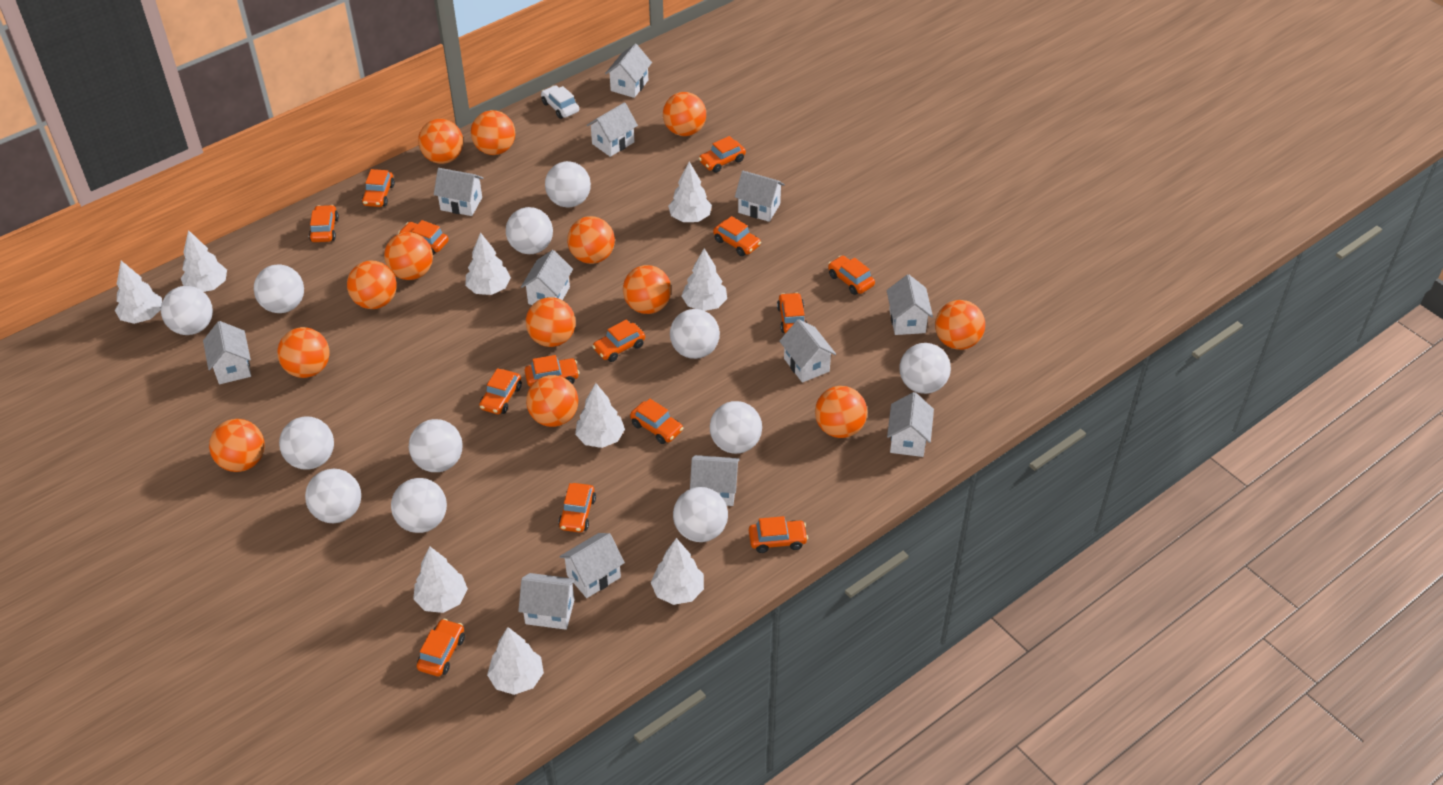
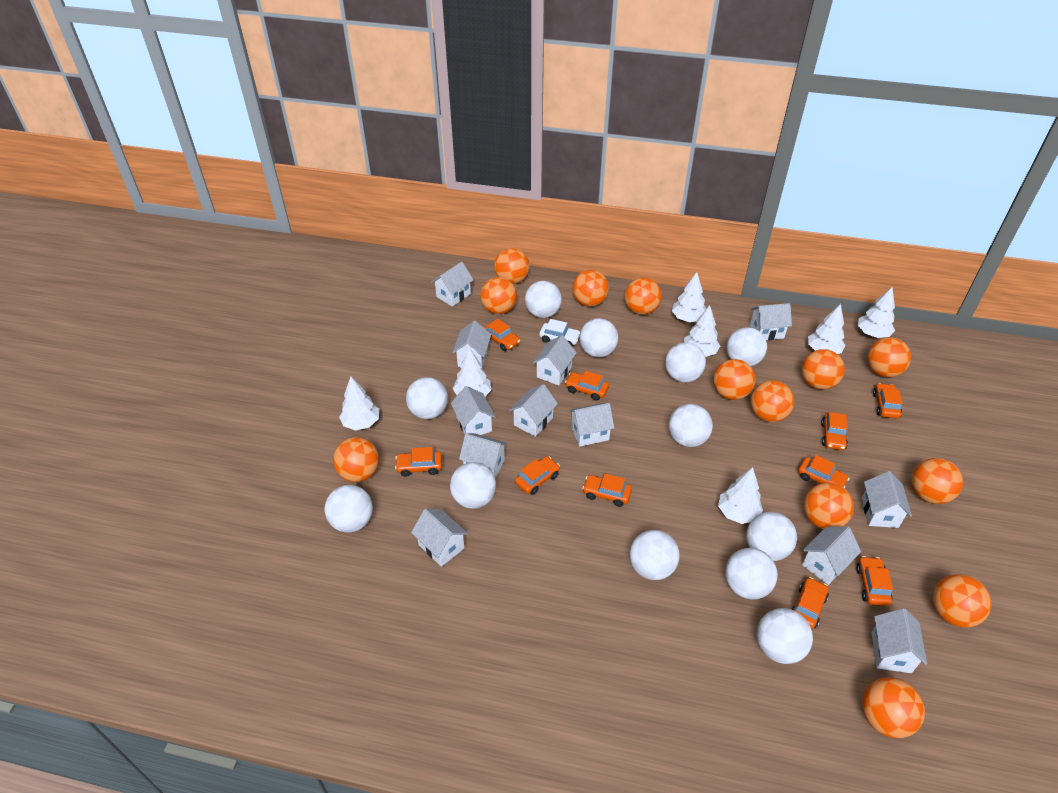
orange car: 14 -> 10
white tree: 9 -> 7

